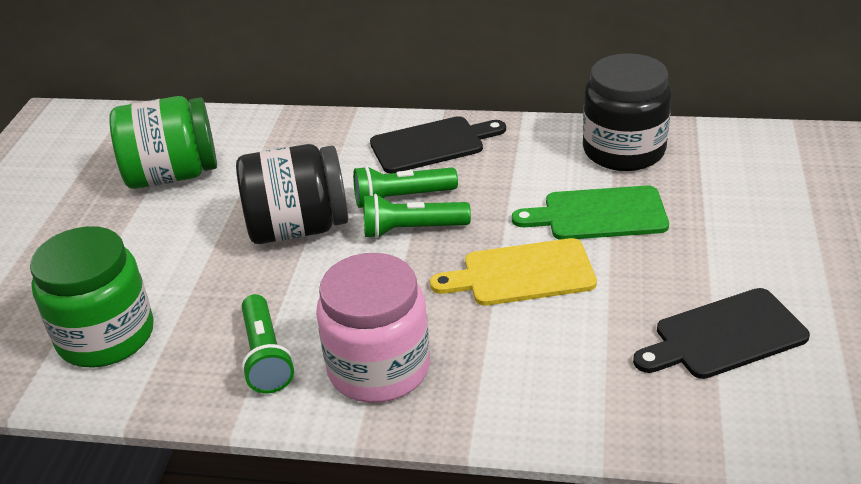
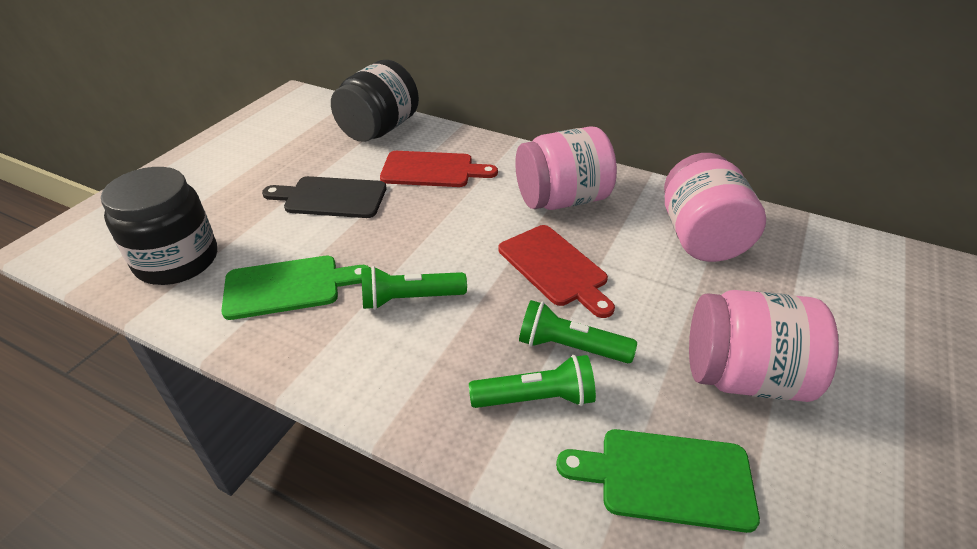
black cutting board: 2 -> 1
green cutting board: 1 -> 2
green jar: 2 -> 0
pink jar: 1 -> 3
red cutting board: 0 -> 2
yellow cutting board: 1 -> 0

